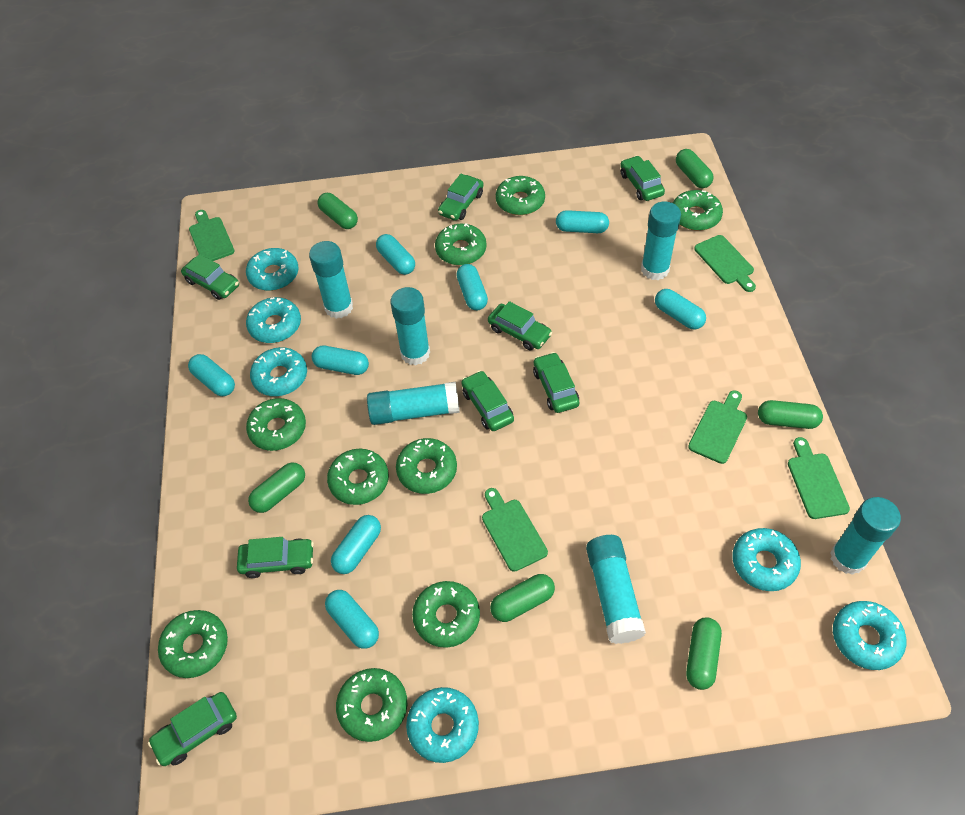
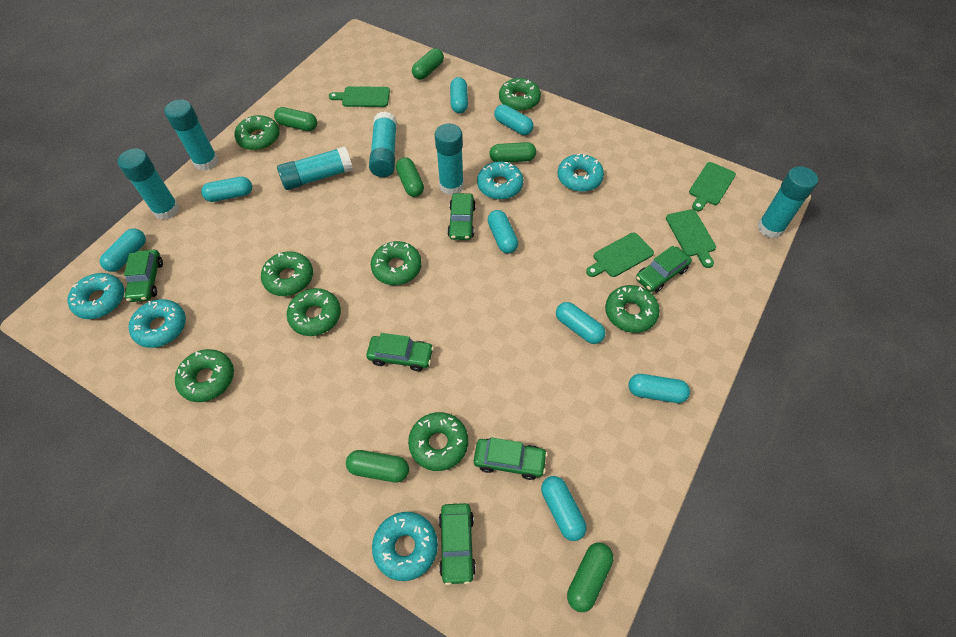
green car: 8 -> 6
green cutting board: 5 -> 4
green donut: 9 -> 8
turquoise donut: 6 -> 5

